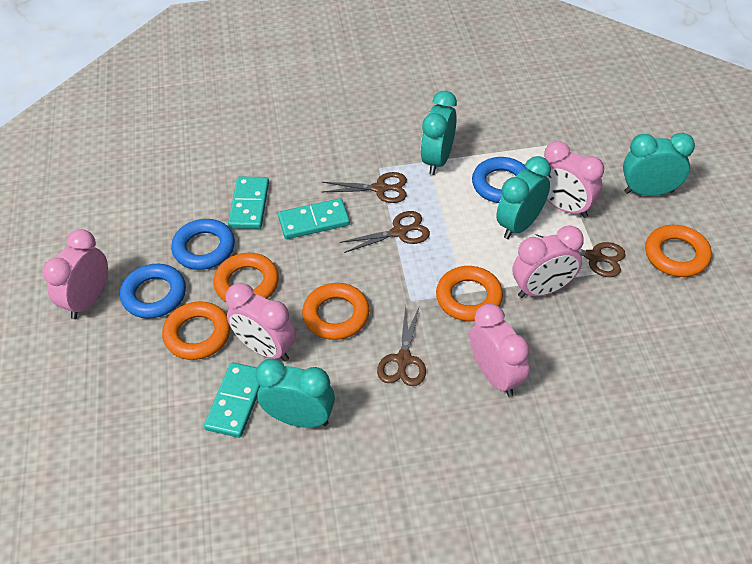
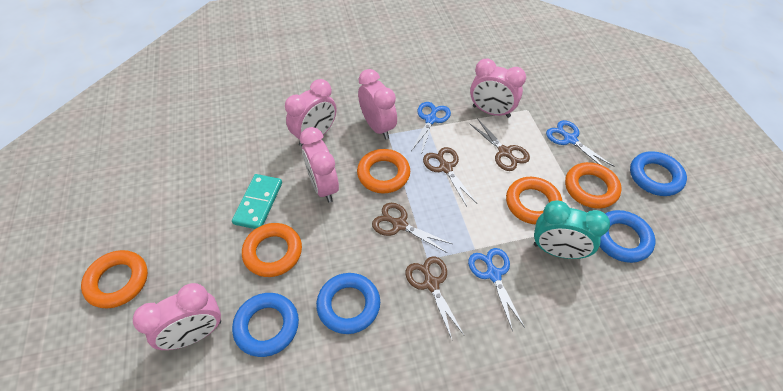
blue ring: 3 -> 4
blue scissors: 0 -> 3
turquoise clock: 4 -> 1
turquoise domino: 3 -> 1

